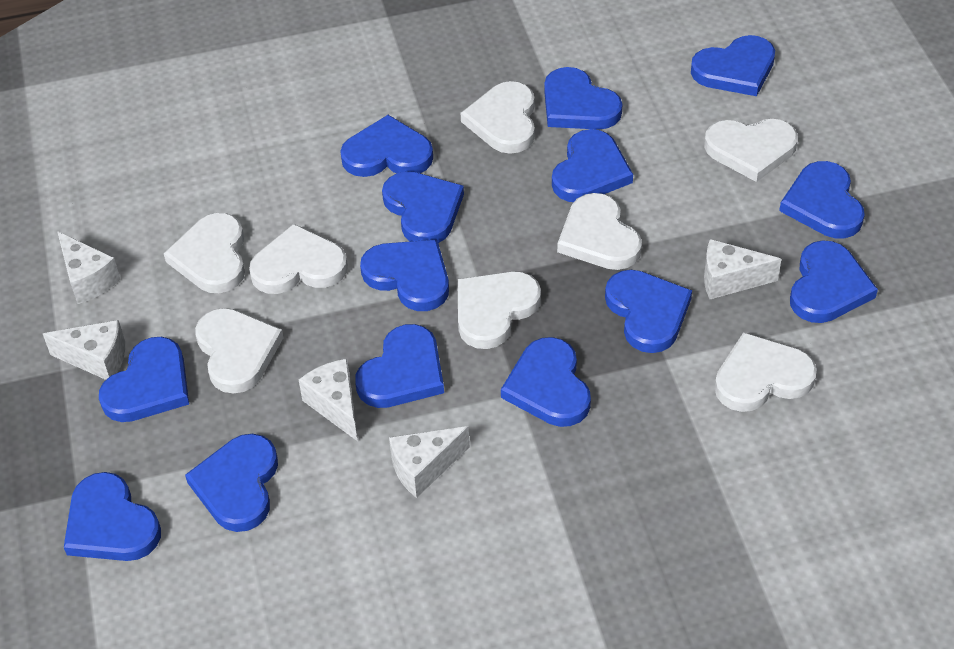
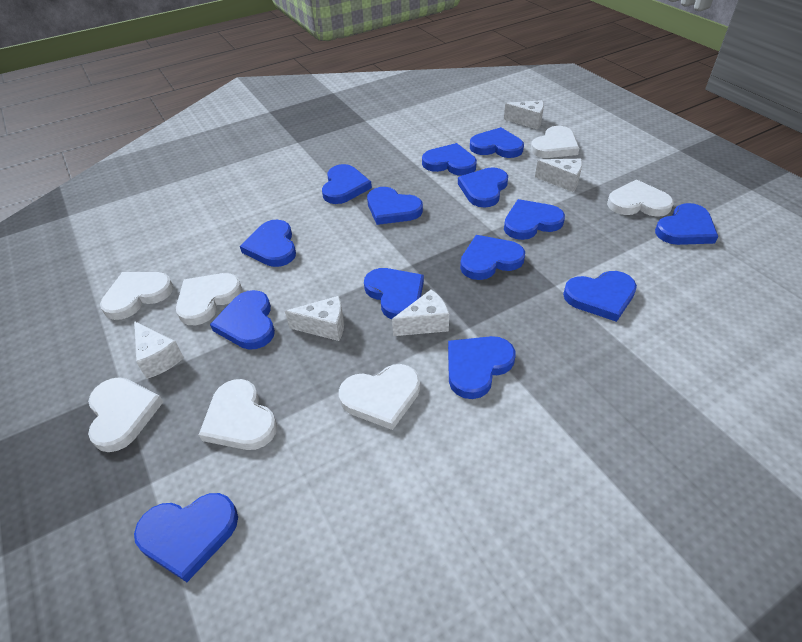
white heart: 8 -> 7

